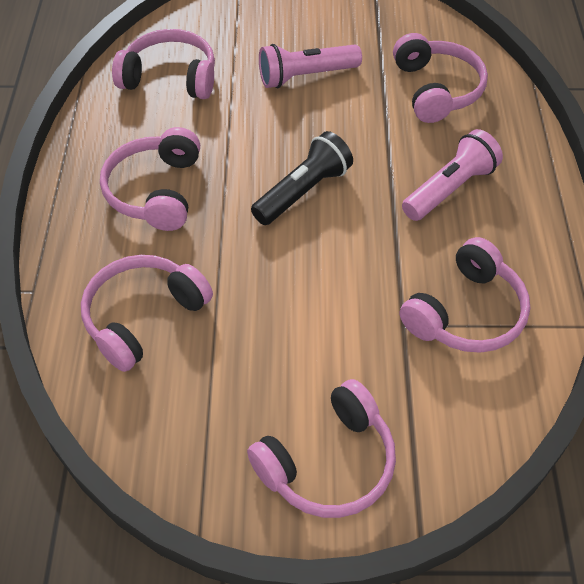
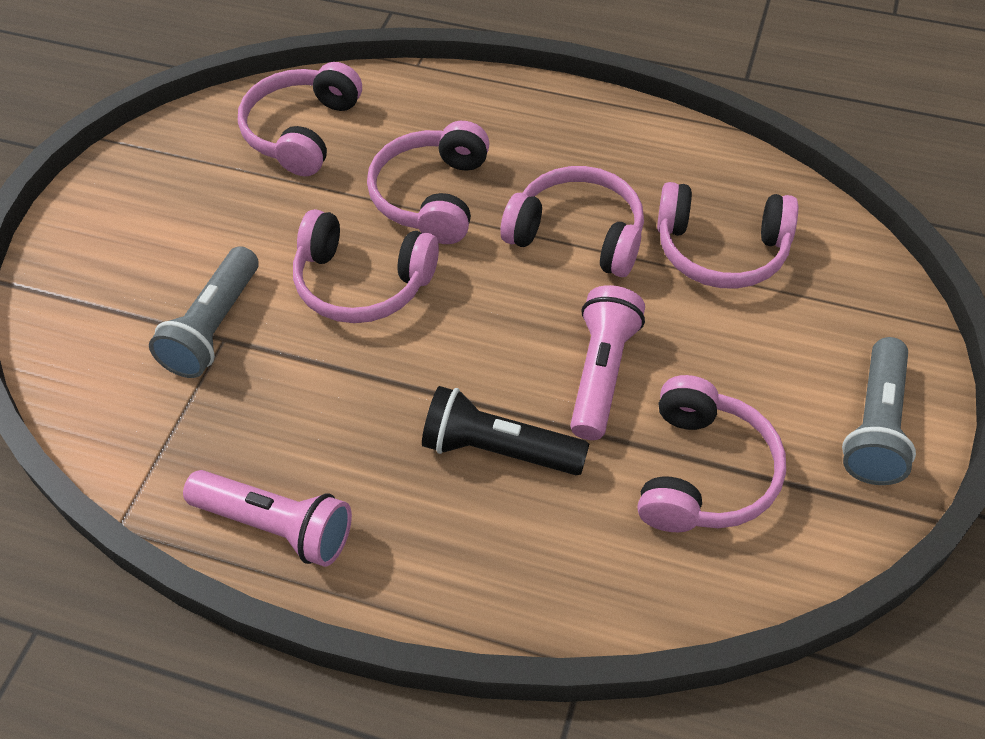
grey flashlight: 0 -> 2

